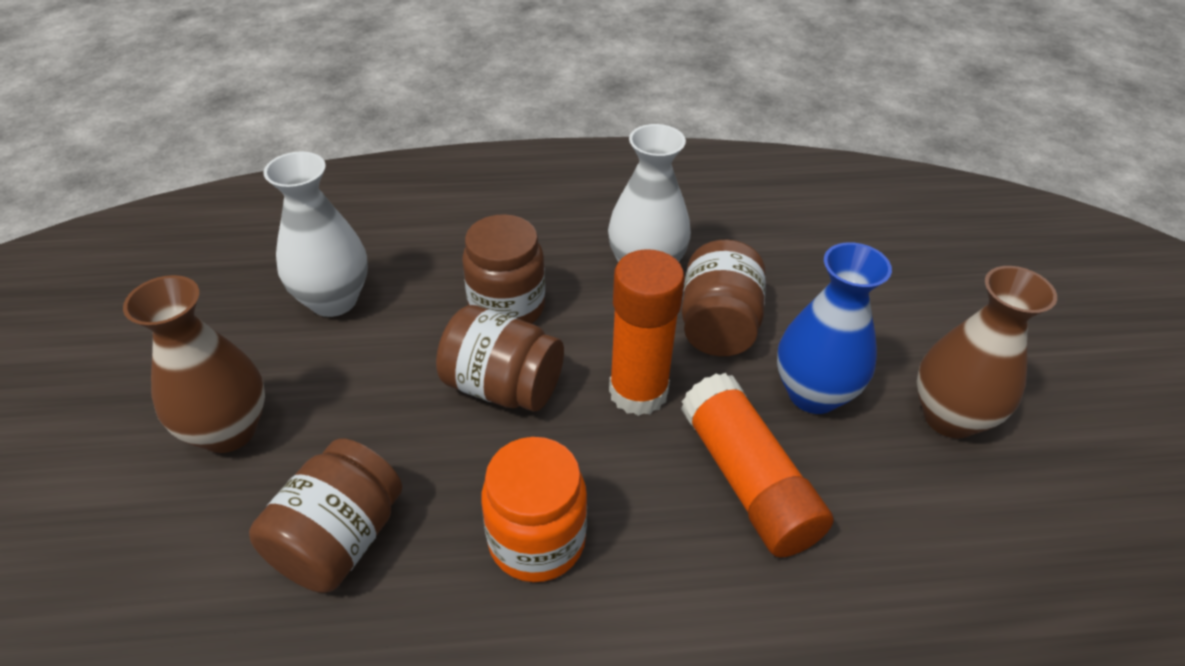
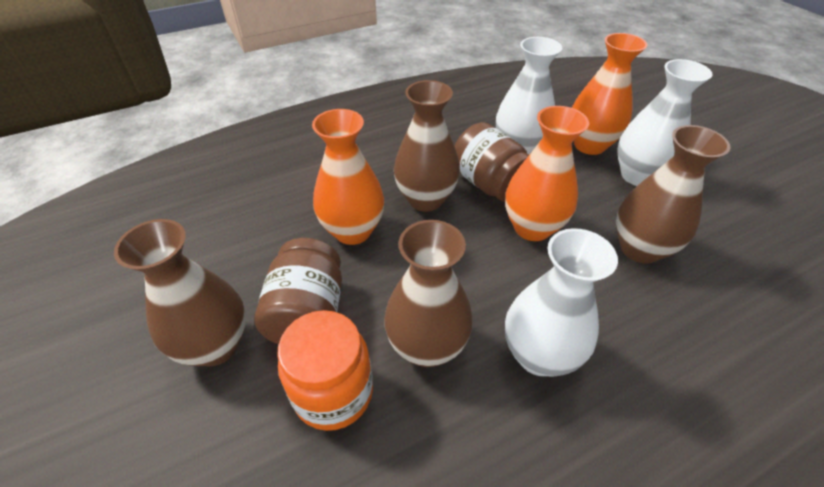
blue vase: 1 -> 0
brown jar: 4 -> 2
brown vase: 2 -> 4
orange glue stick: 2 -> 0
orange vase: 0 -> 3
white vase: 2 -> 3

